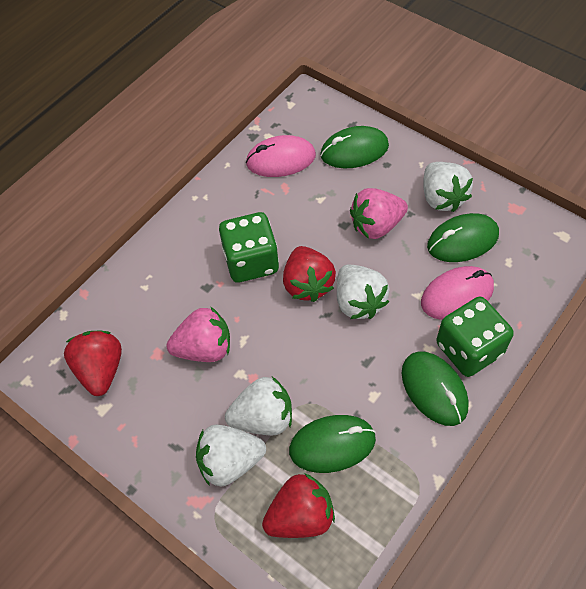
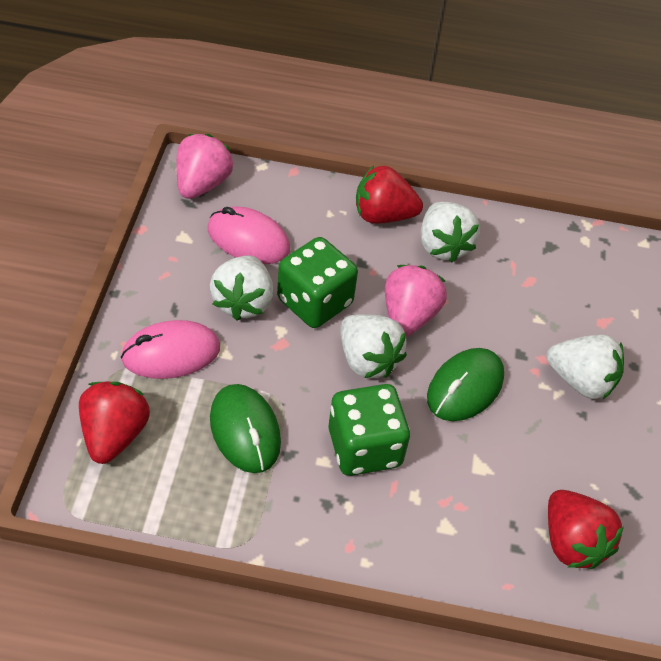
green mouse: 4 -> 2

